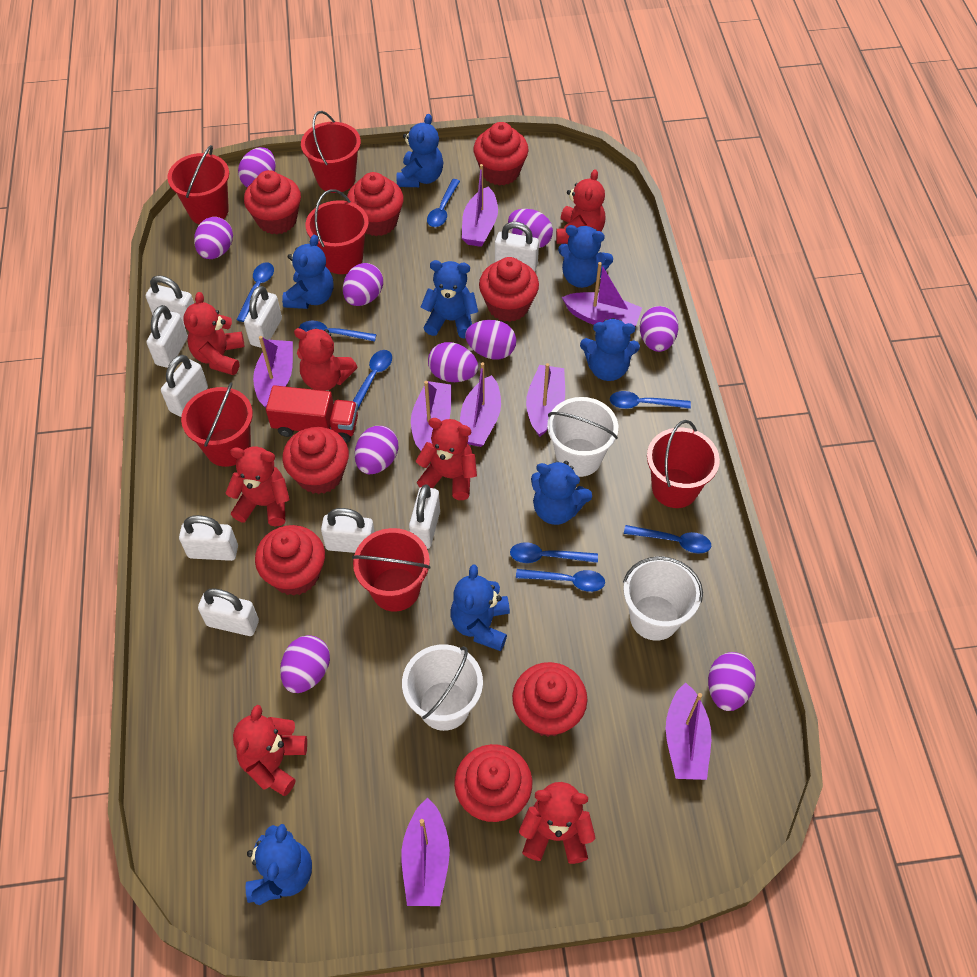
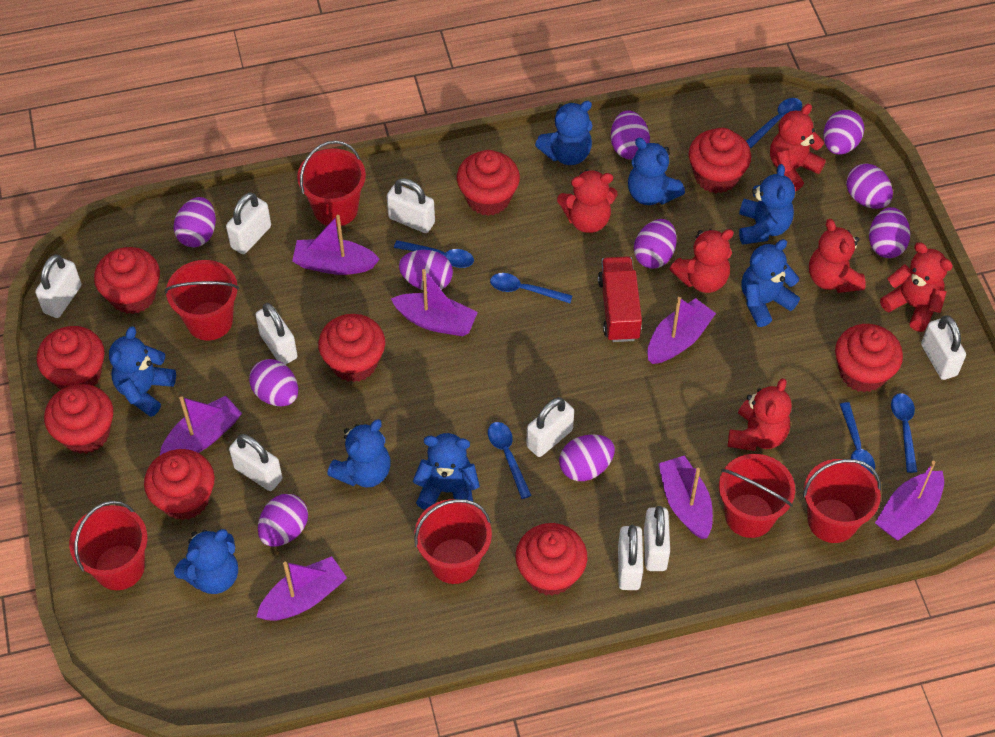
blue spoon: 8 -> 6
purple boat: 8 -> 7
red cupcake: 8 -> 9
red teddy bear: 7 -> 6
white bucket: 3 -> 0

